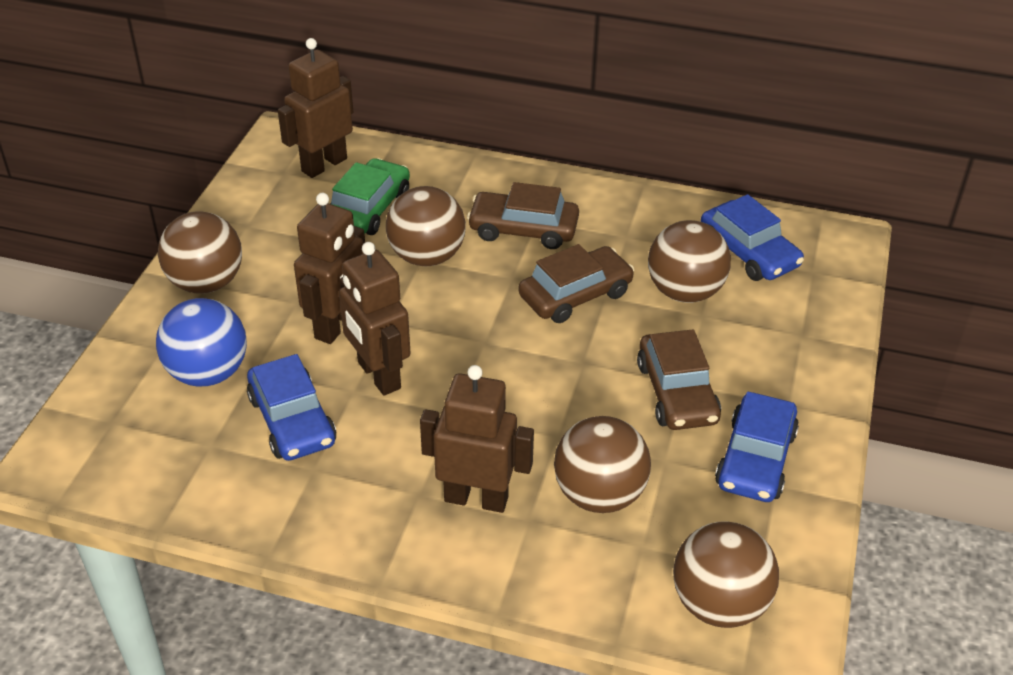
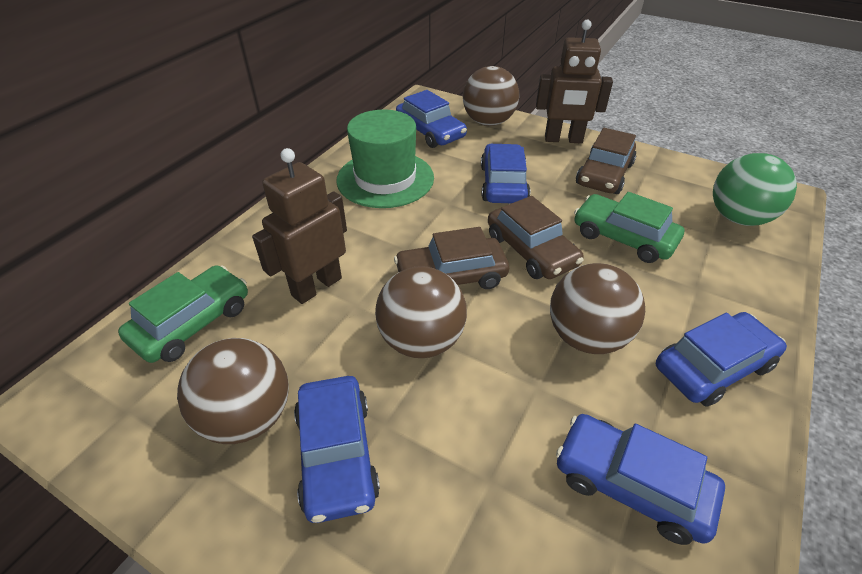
blue ball: 1 -> 0
blue car: 3 -> 5
brown ball: 5 -> 4
brown robot: 4 -> 2
green ball: 0 -> 1
green car: 1 -> 2
green hat: 0 -> 1

